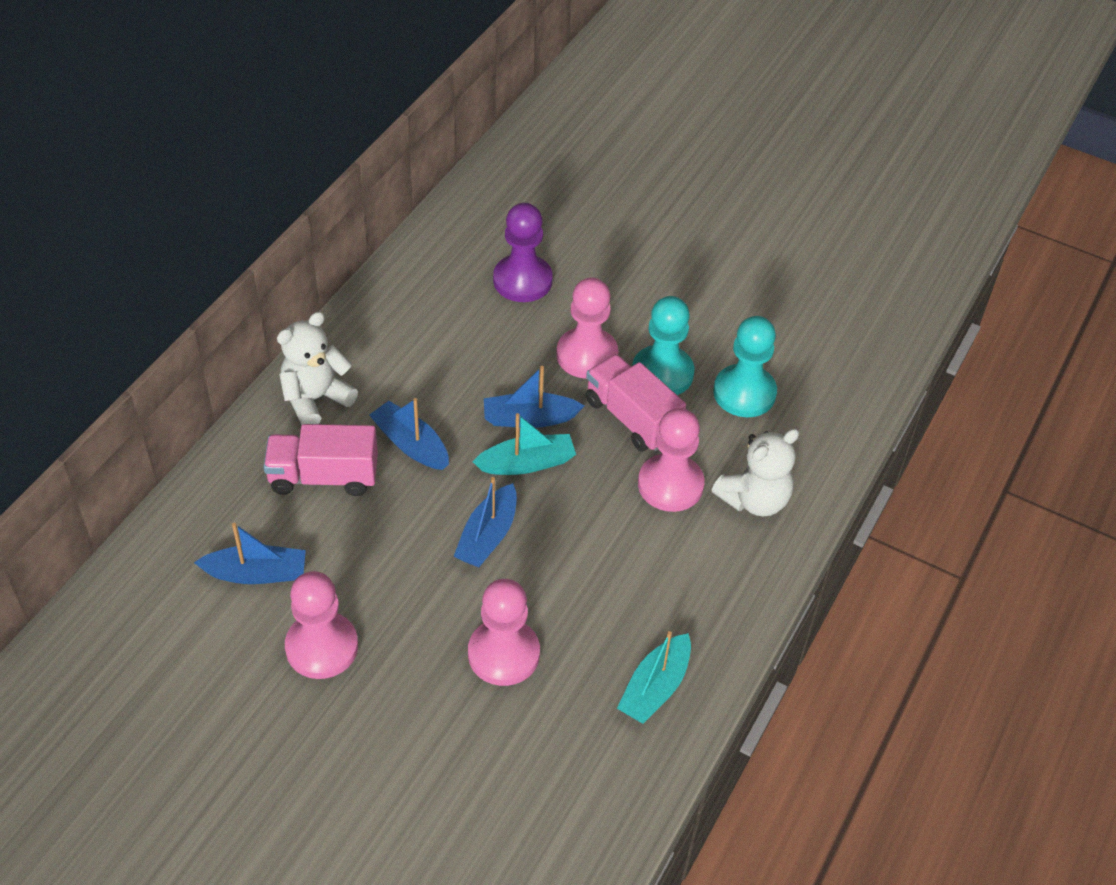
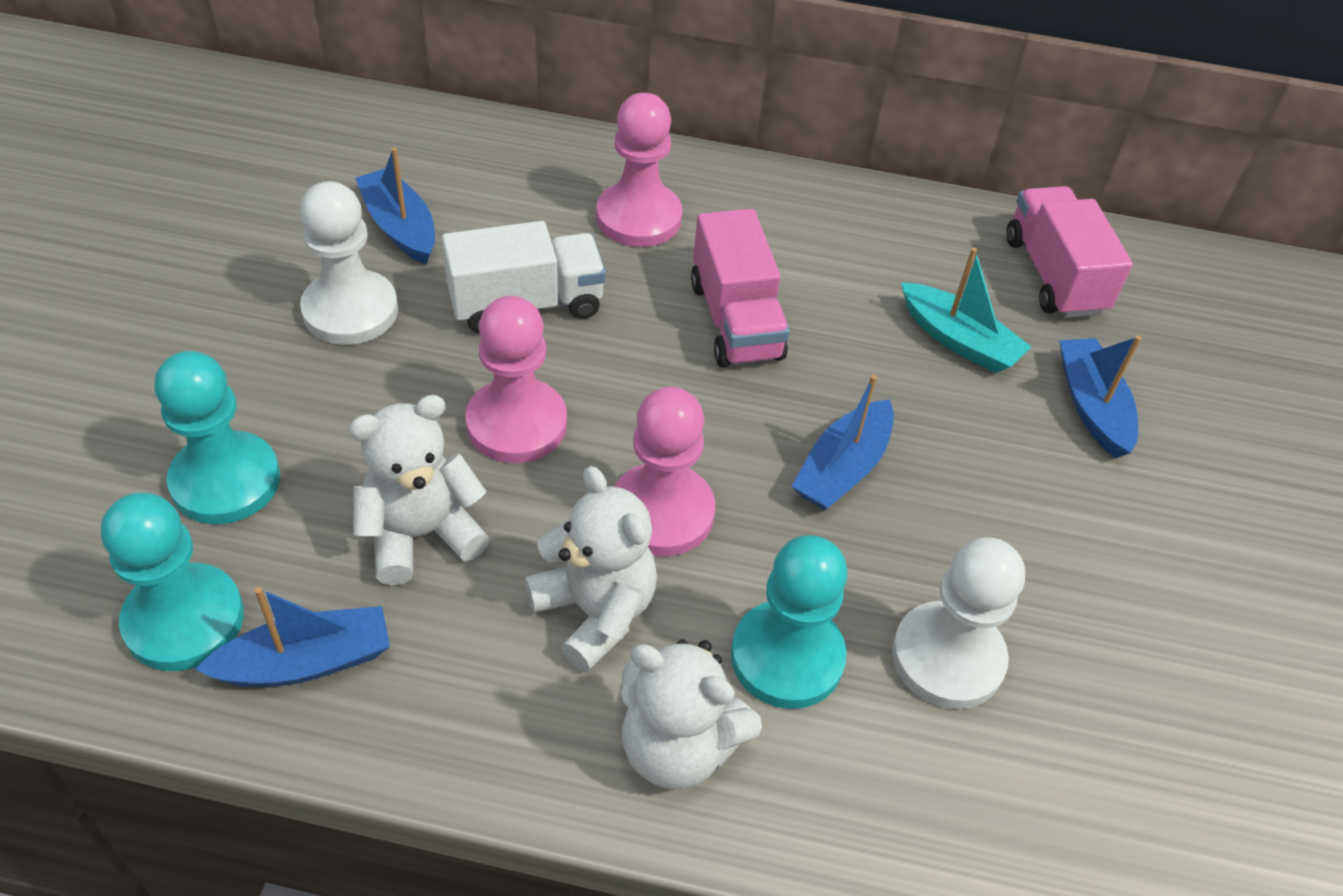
pink pawn: 4 -> 3
purple pawn: 1 -> 0
turquoise boat: 2 -> 1
turquoise pawn: 2 -> 3
white pawn: 0 -> 2
white teddy bear: 2 -> 3
white truck: 0 -> 1

